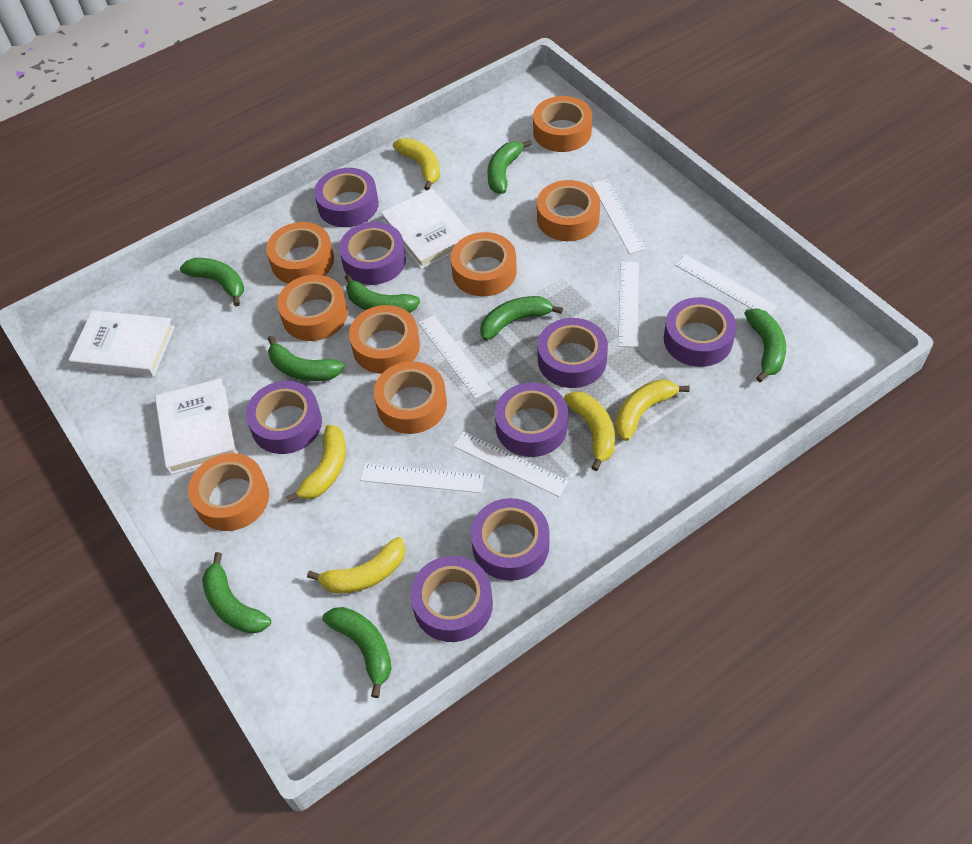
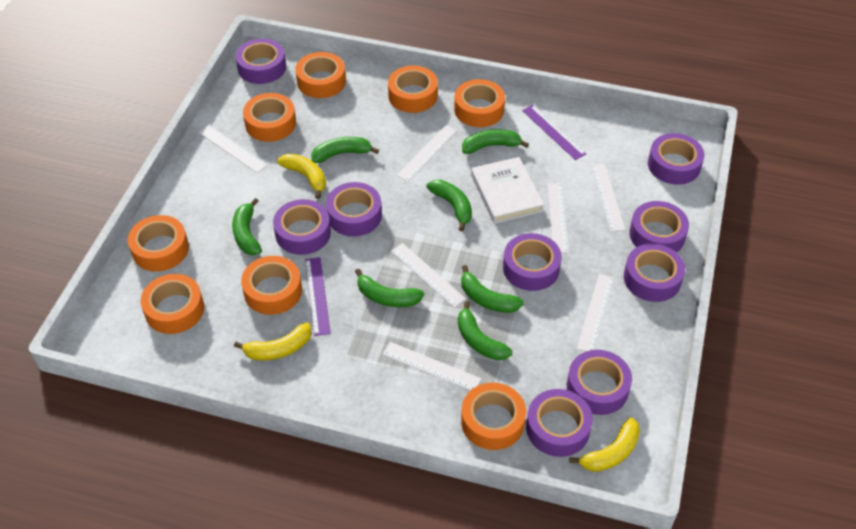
green banana: 8 -> 7
purple ruler: 0 -> 2
purple tape: 8 -> 9
white book: 3 -> 1
white ruler: 6 -> 7
yellow banana: 5 -> 3

